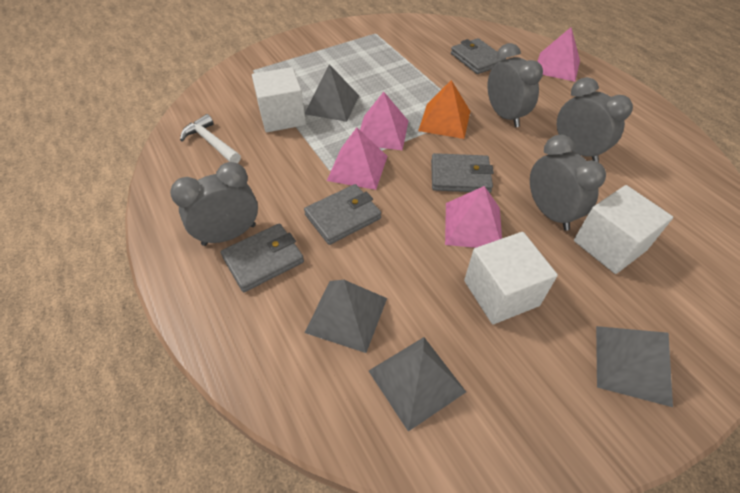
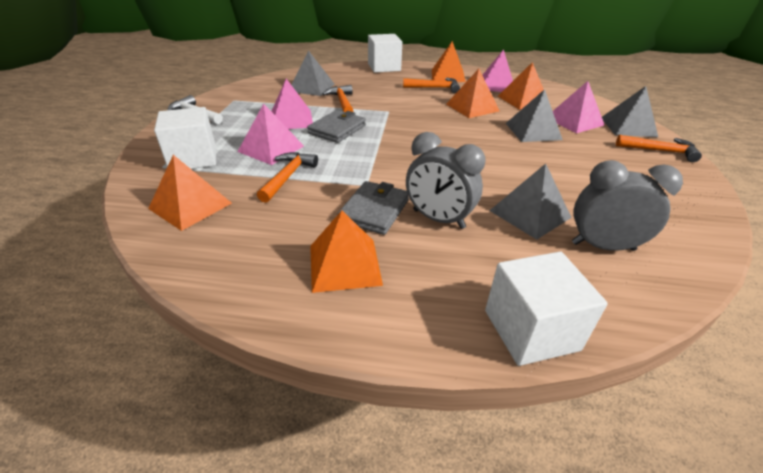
grey clock: 4 -> 2
grey wallet: 4 -> 2
orange hammer: 0 -> 4
orange pyramid: 1 -> 5

